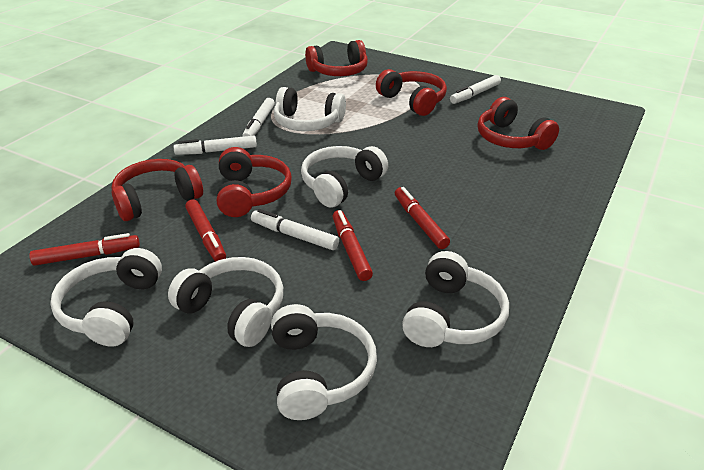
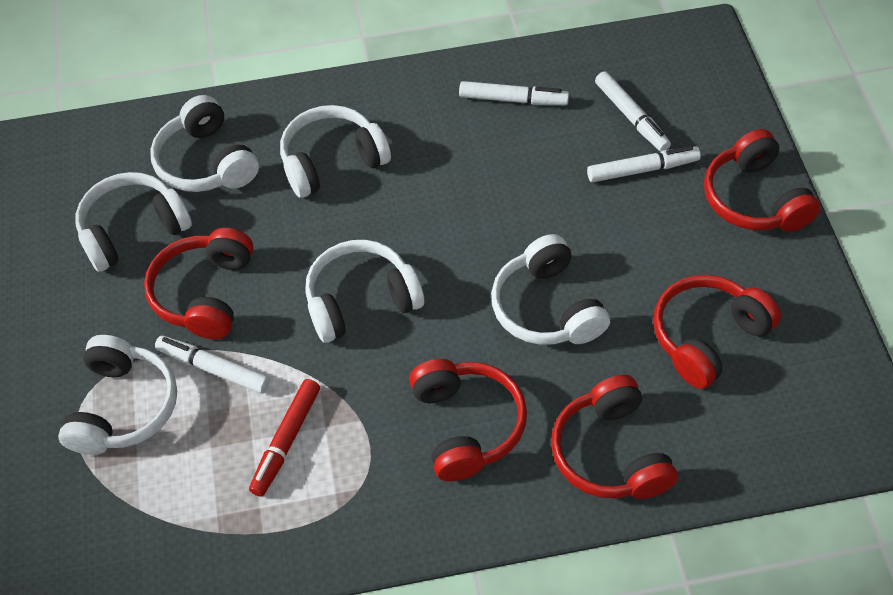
red marker: 4 -> 1

